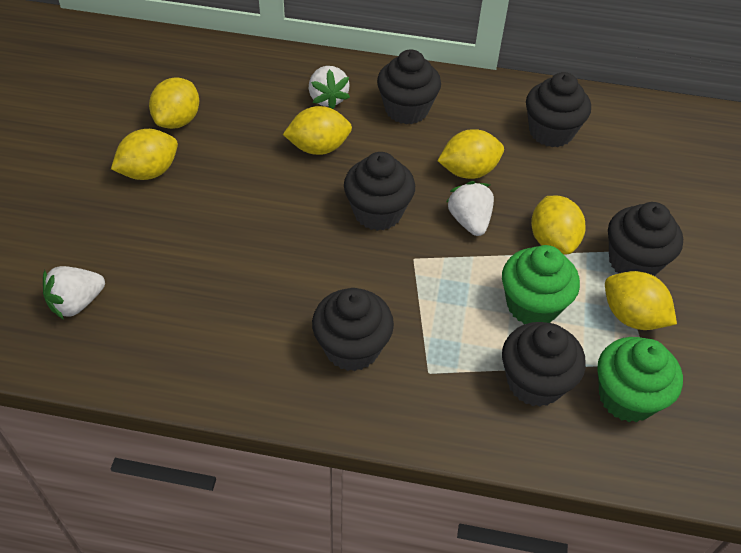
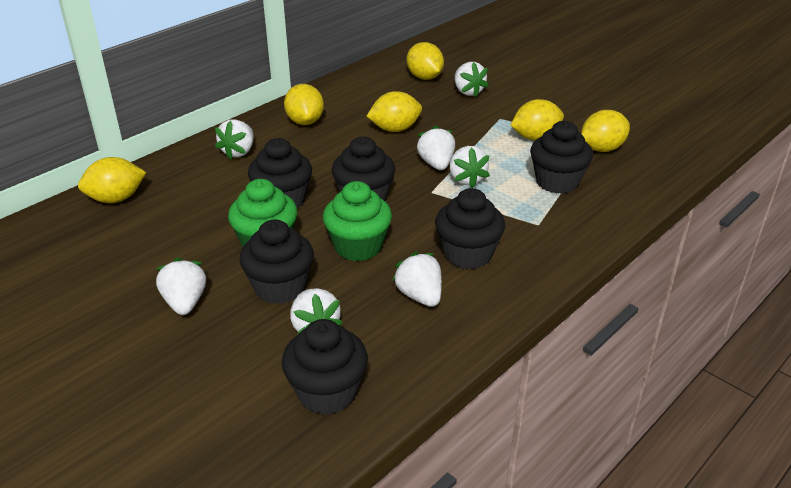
white strawberry: 3 -> 7

